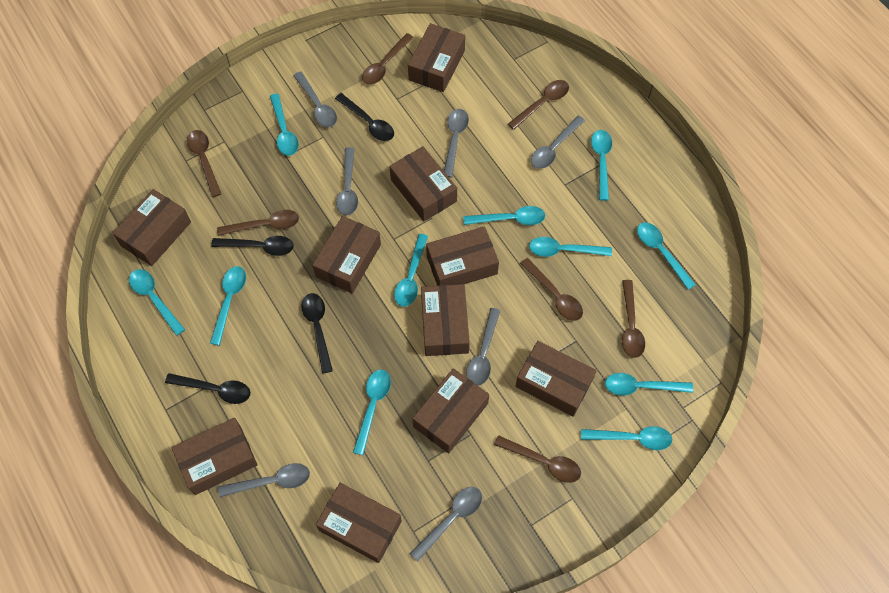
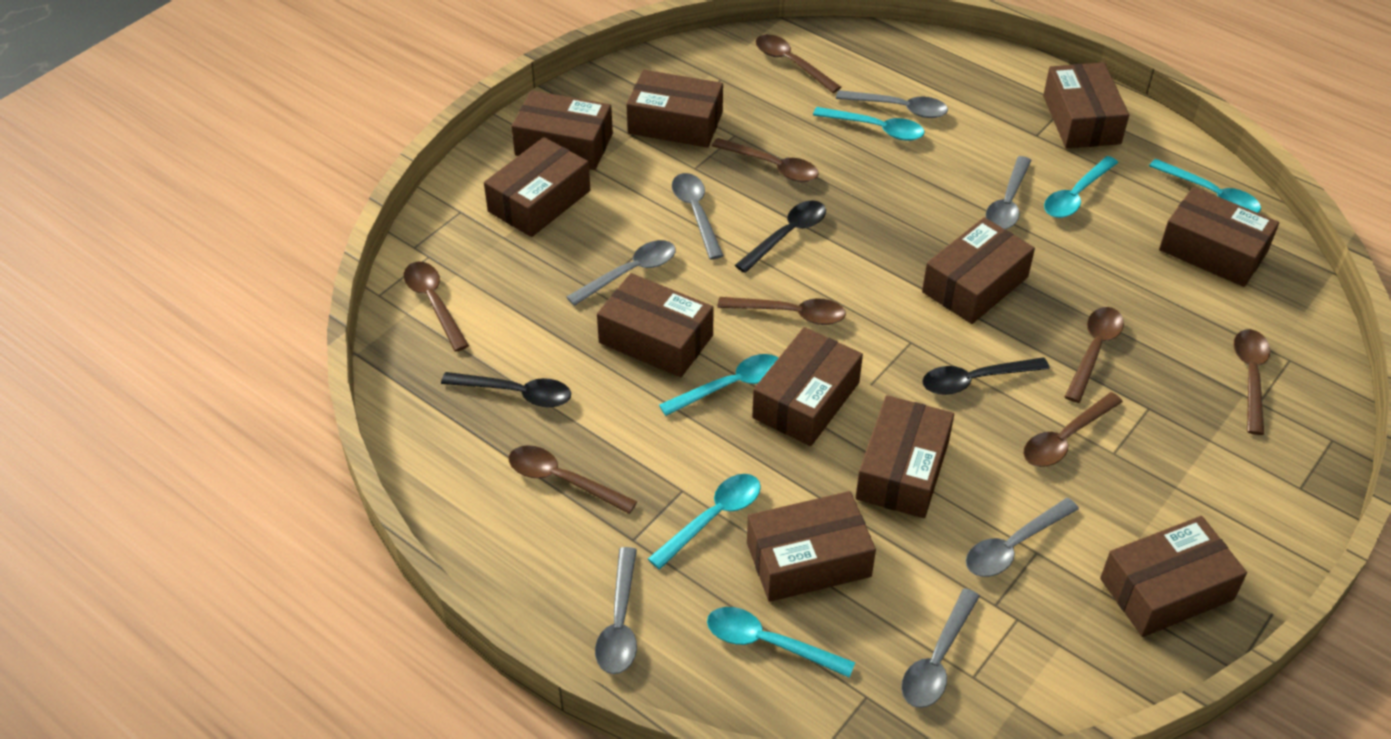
black spoon: 4 -> 3
brown box: 10 -> 11
brown spoon: 7 -> 8
turquoise spoon: 11 -> 6

